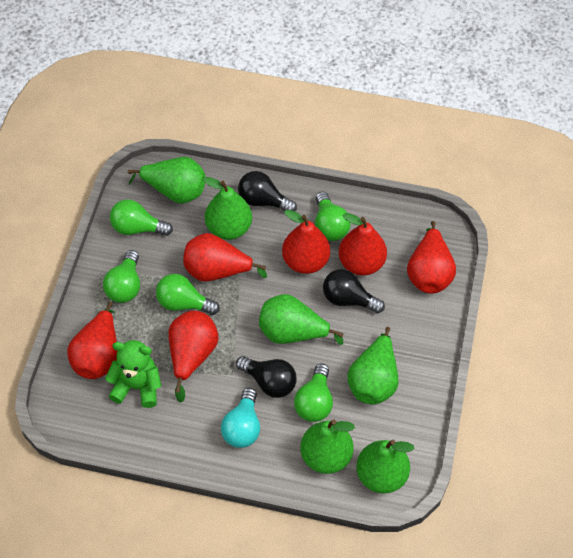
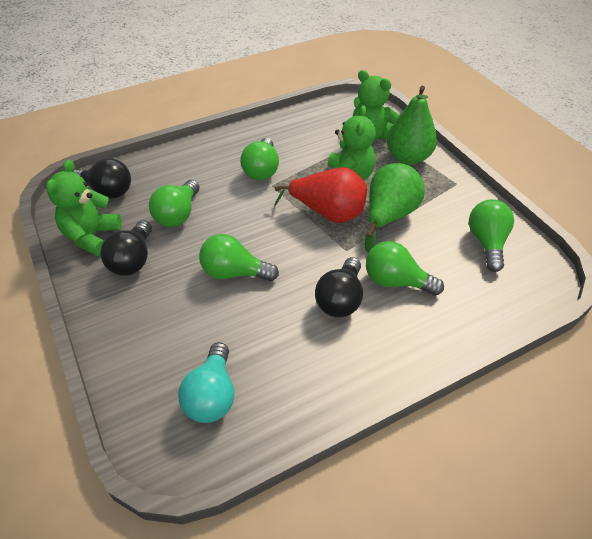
green pear: 6 -> 2
green teddy bear: 1 -> 3
red pear: 6 -> 1

